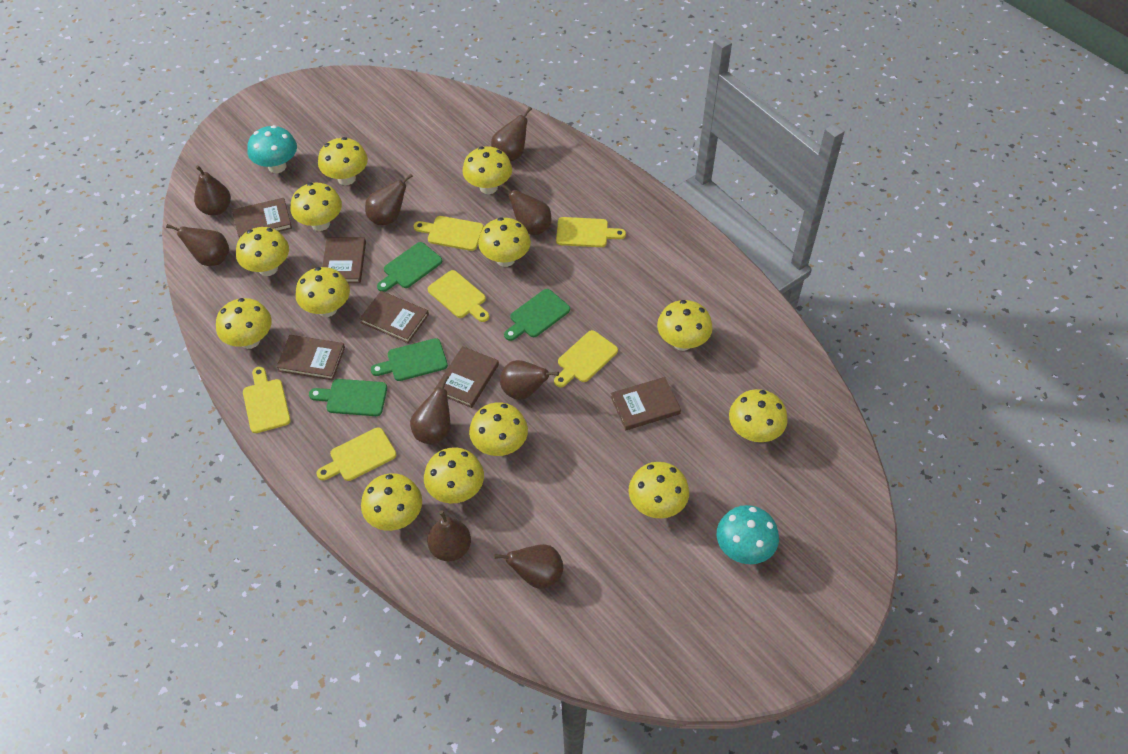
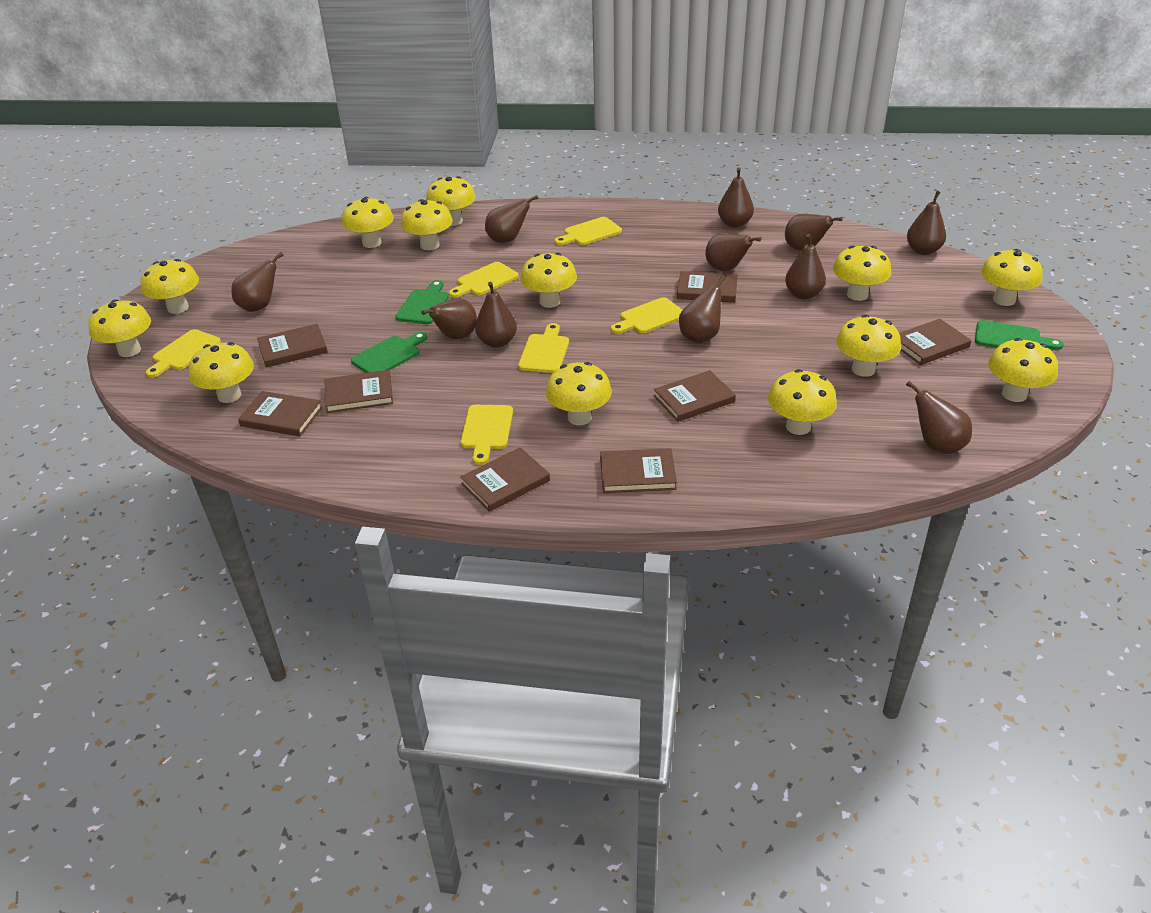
brown book: 6 -> 8
brown pear: 9 -> 11
green cutting board: 4 -> 3
turquoise mushroom: 2 -> 0

